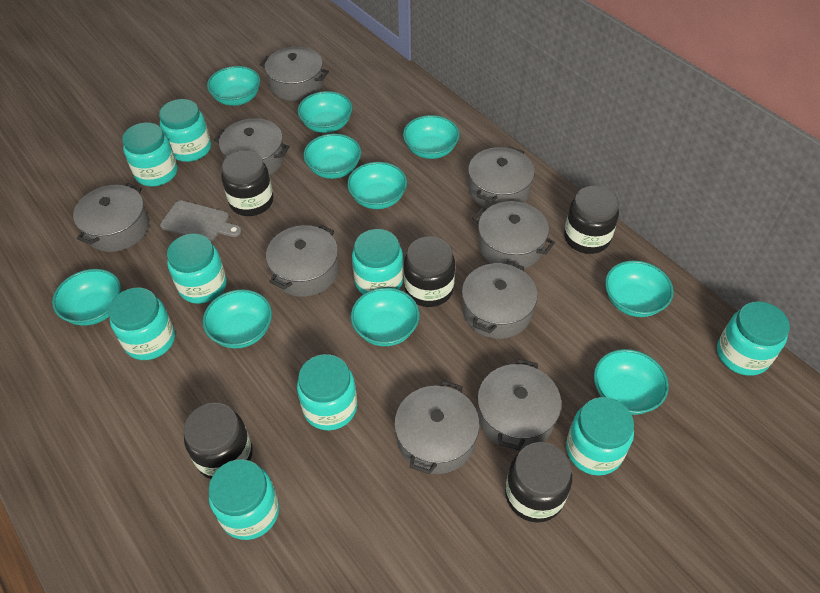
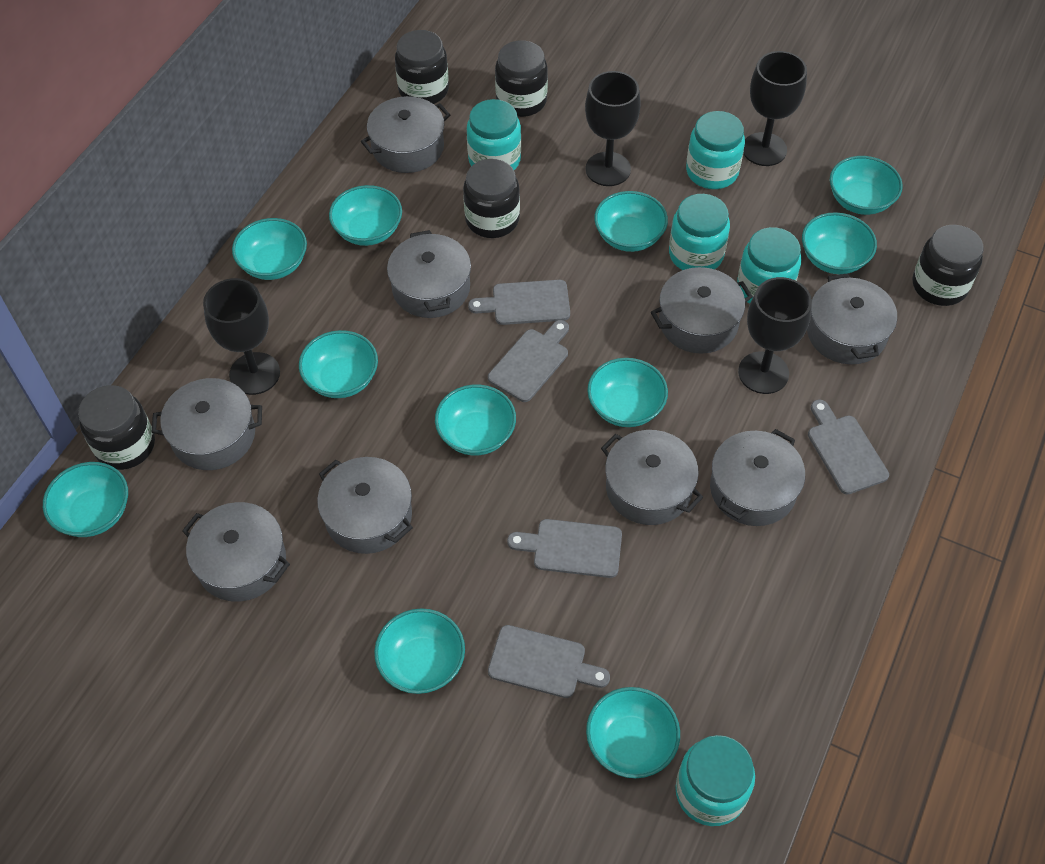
black goblet: 0 -> 4
grey cutting board: 1 -> 5
turquoise bowl: 10 -> 11
turquoise jar: 9 -> 5

